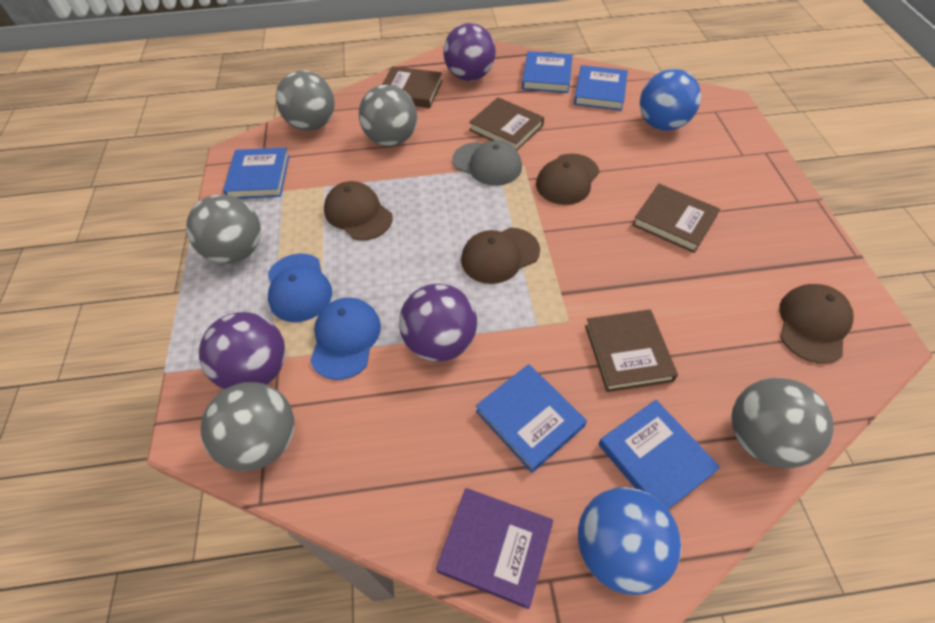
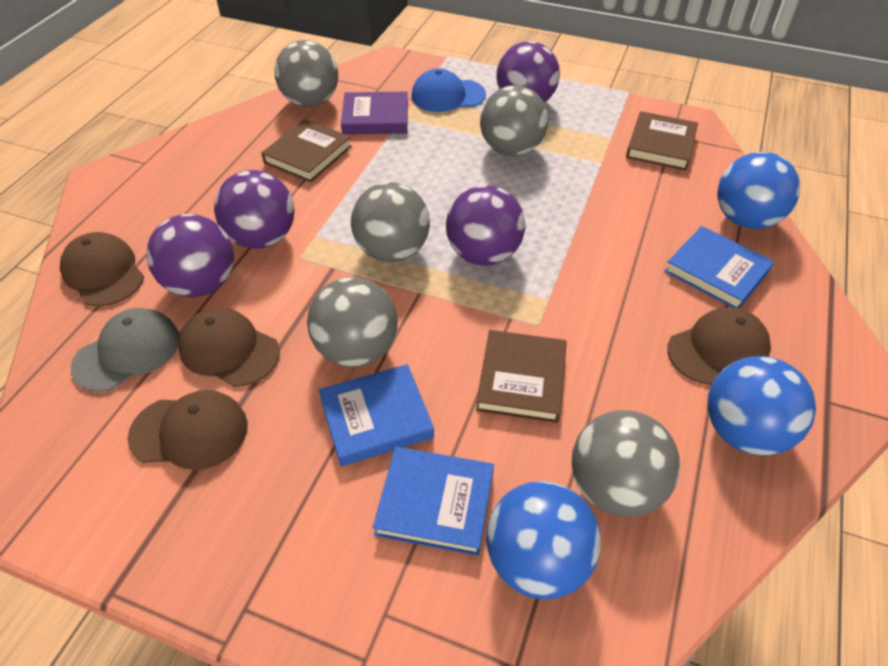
blue ball: 2 -> 3
blue book: 5 -> 3
blue cap: 2 -> 1
brown book: 4 -> 3
purple ball: 3 -> 4

